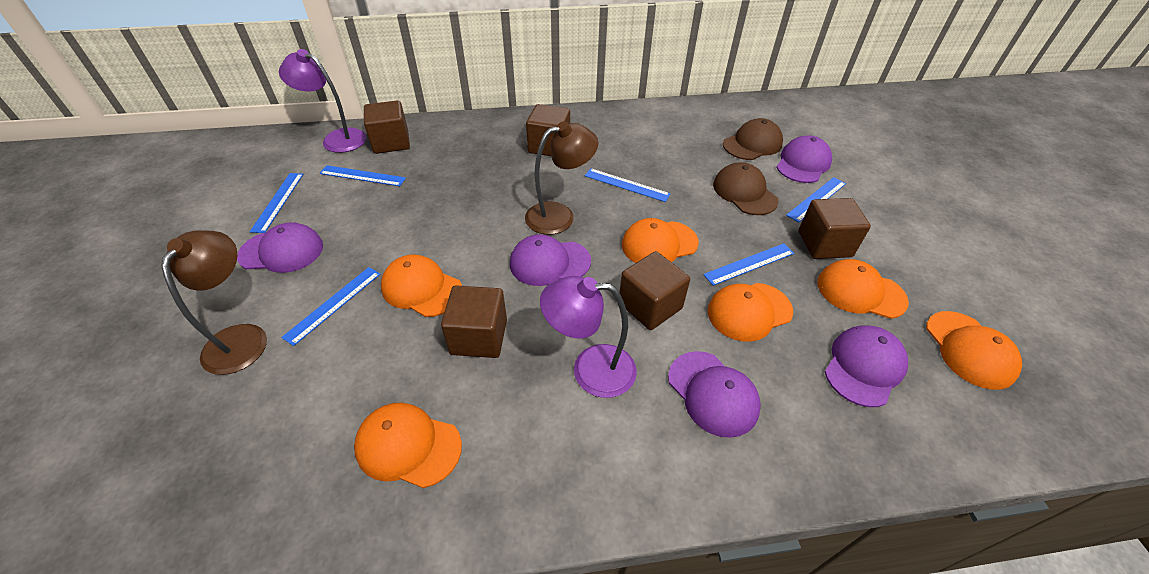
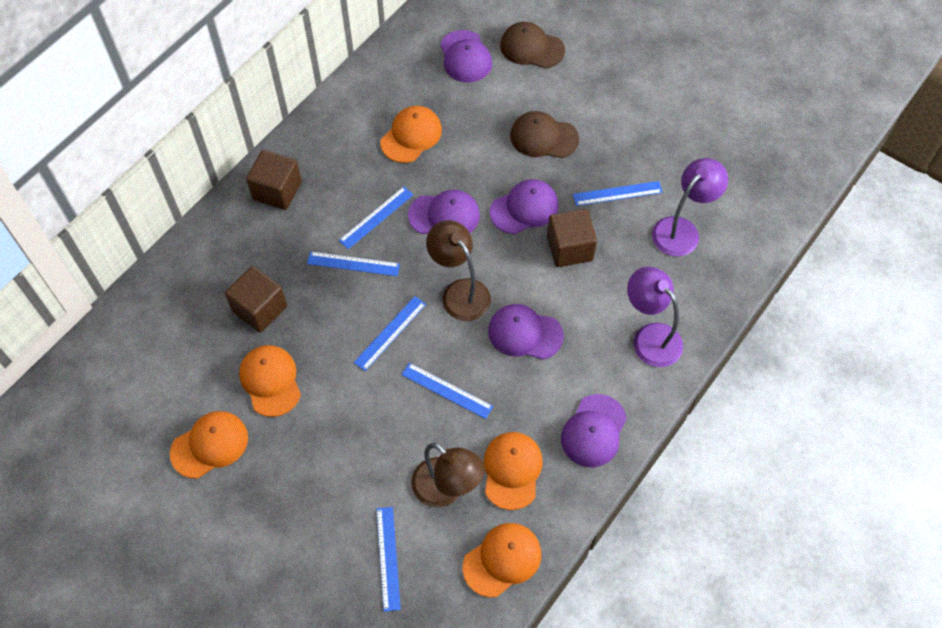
brown cube: 5 -> 3
orange cap: 6 -> 5

